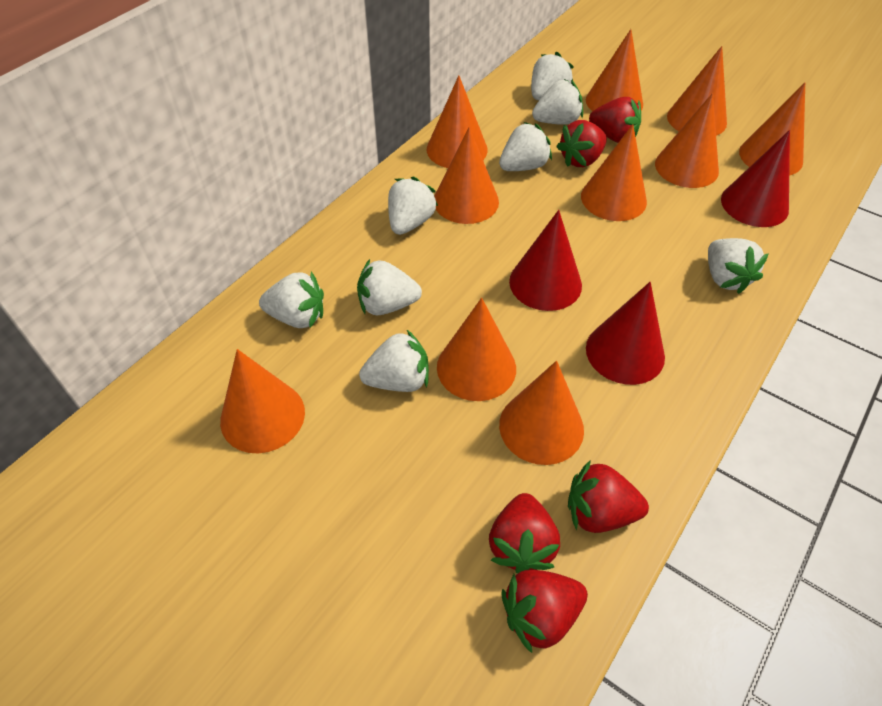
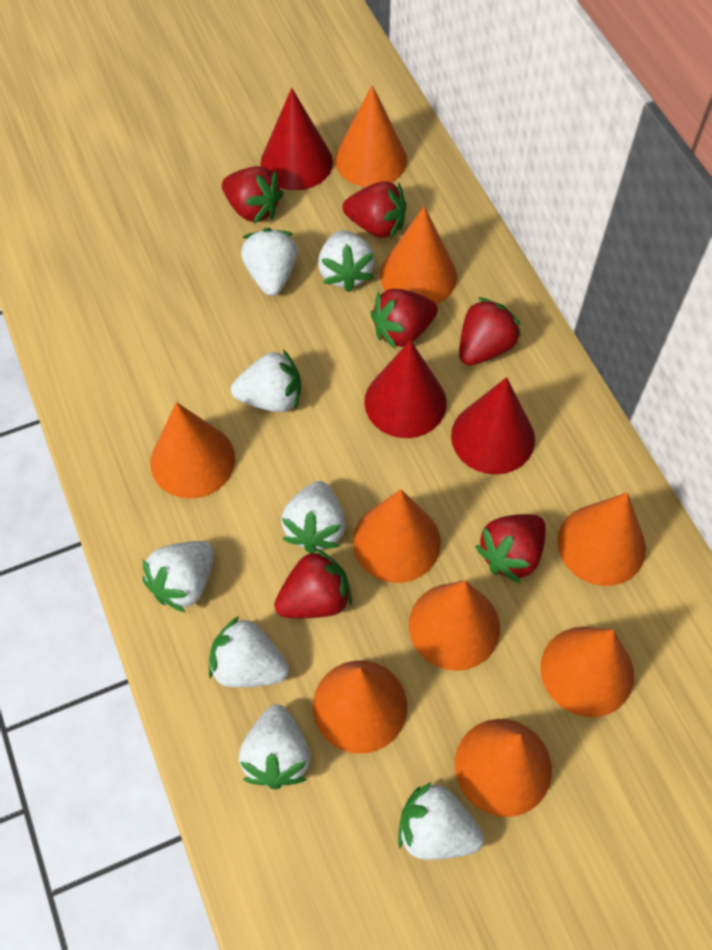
orange cone: 10 -> 9
red strawberry: 5 -> 6

